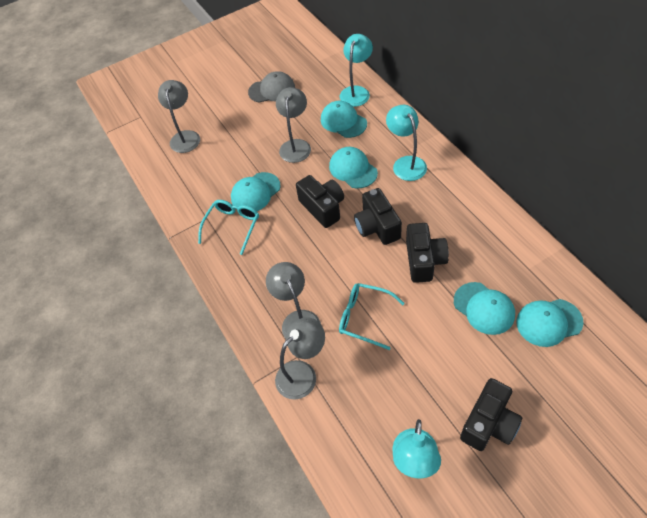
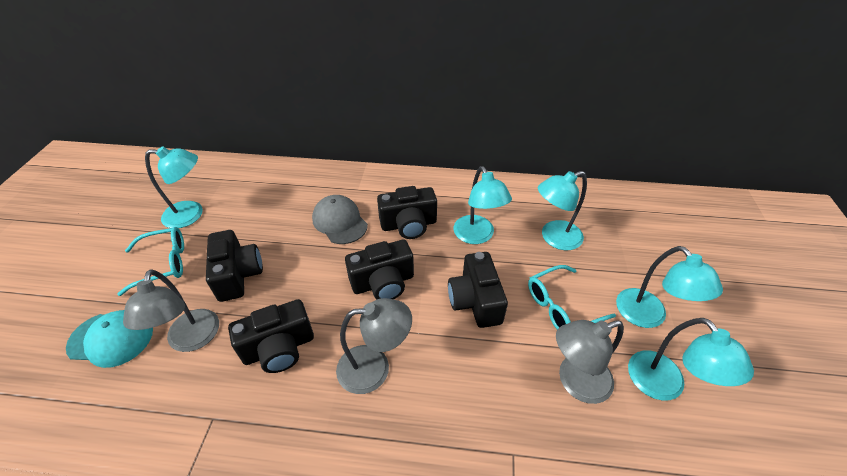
black camera: 4 -> 5
grey lamp: 4 -> 3
turquoise cap: 5 -> 1
turquoise lamp: 3 -> 5

